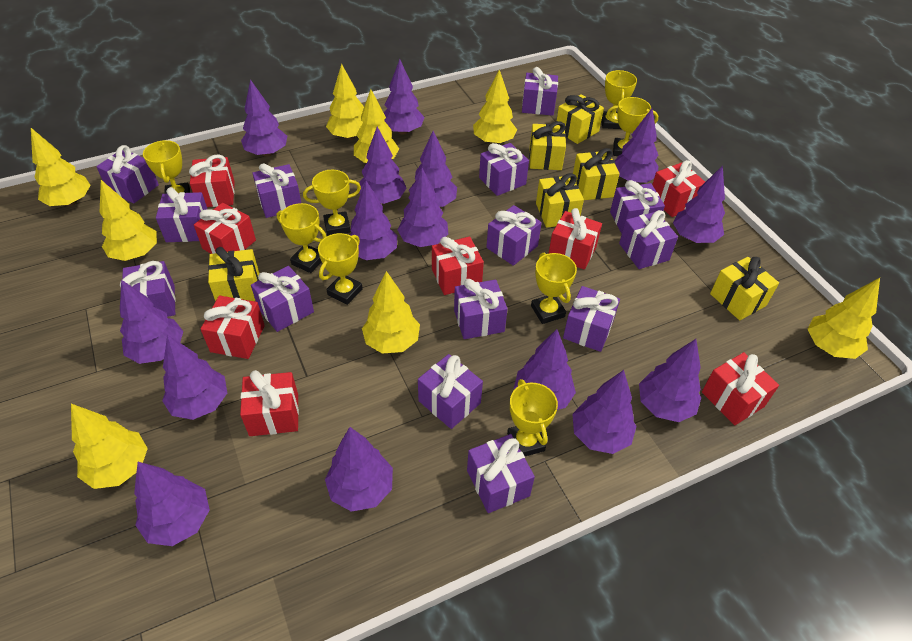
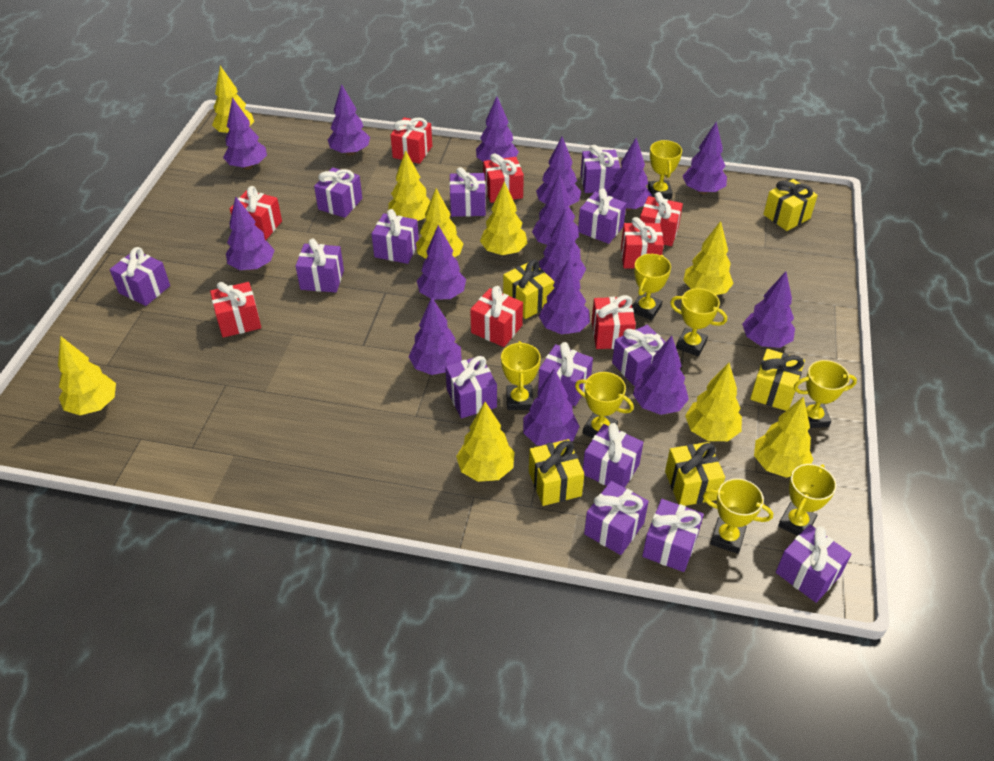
yellow gift: 6 -> 5
yellow tree: 8 -> 9

